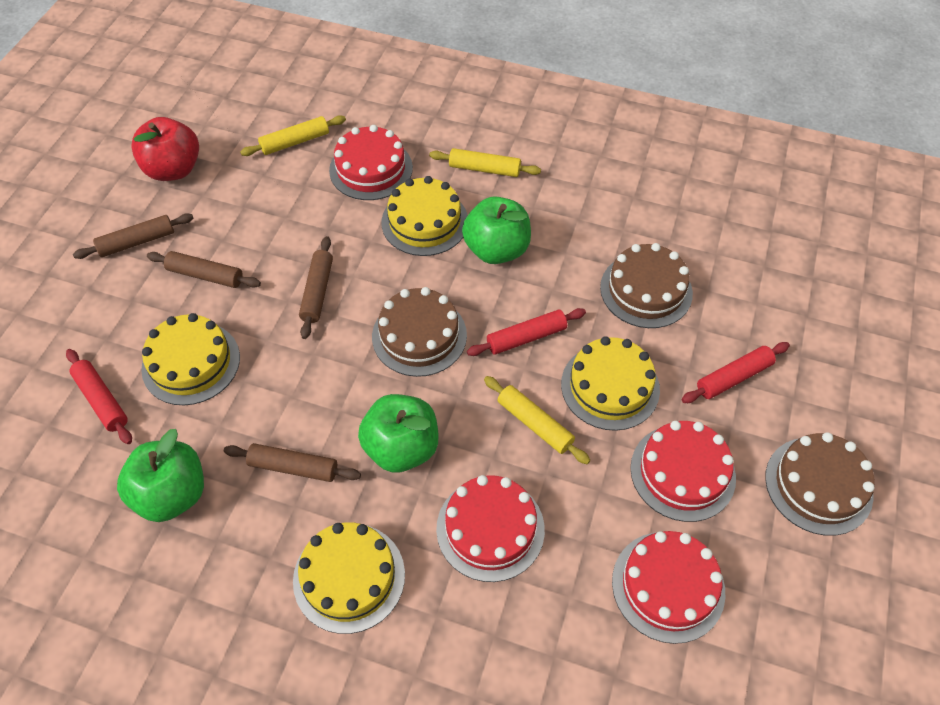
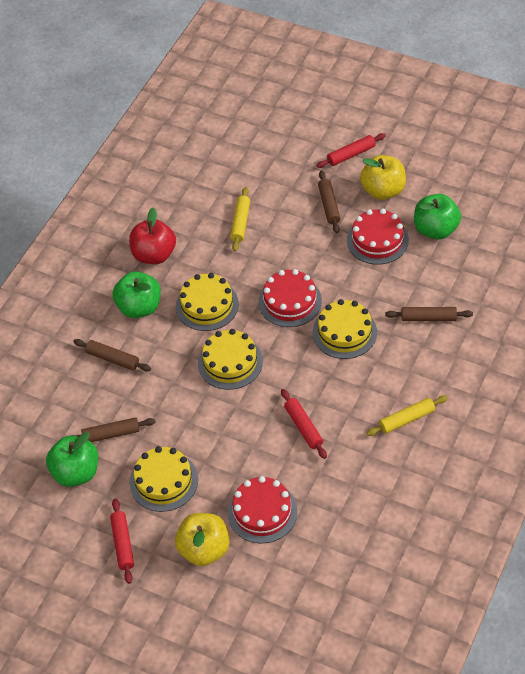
brown cake: 3 -> 0
red cake: 4 -> 3
yellow apple: 0 -> 2
yellow rolling pin: 3 -> 2

